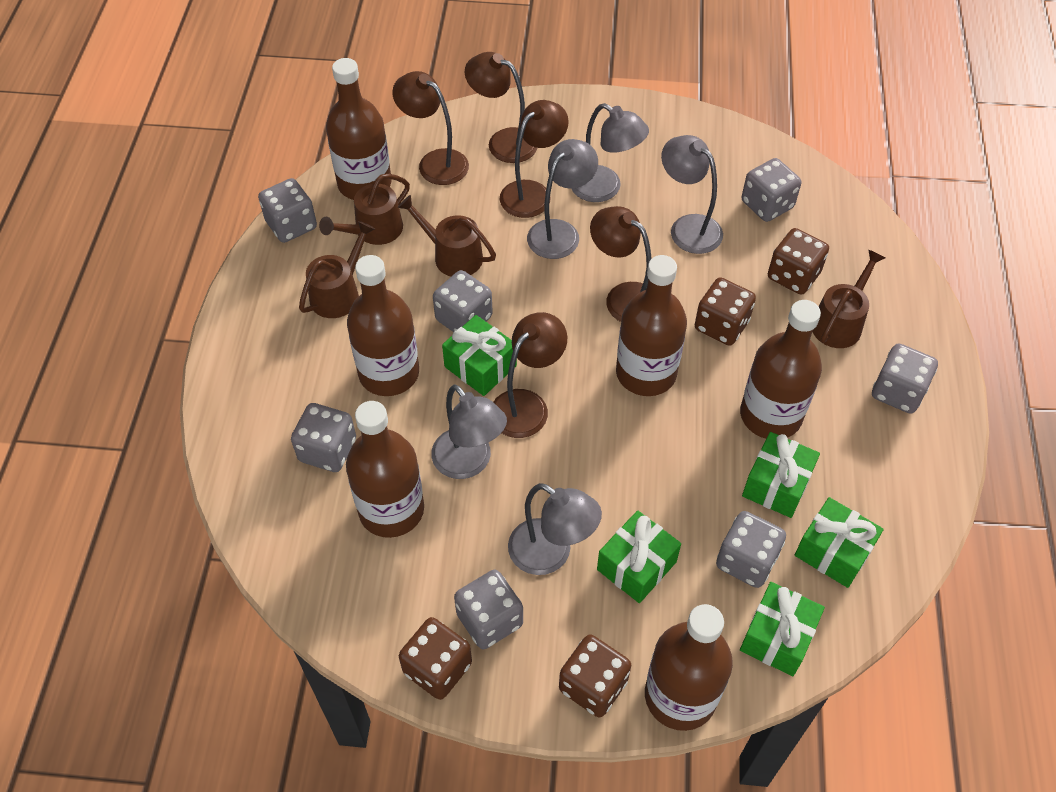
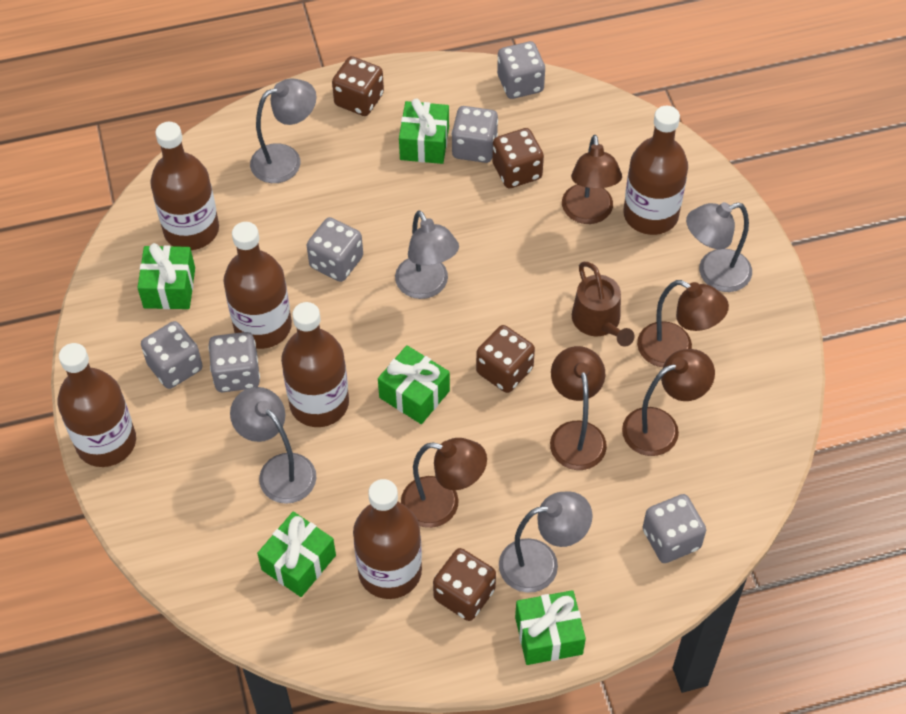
brown watering can: 4 -> 1
grey dice: 7 -> 6

